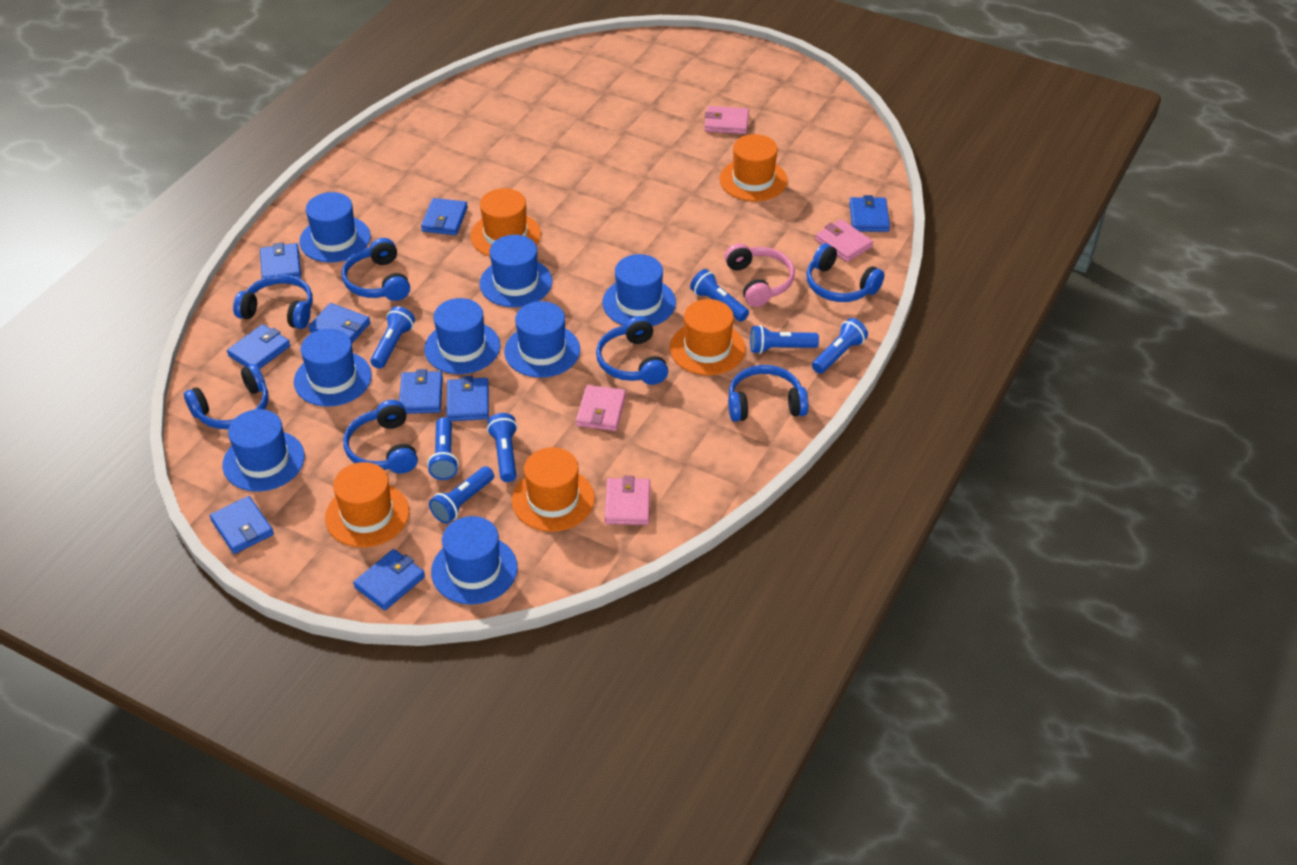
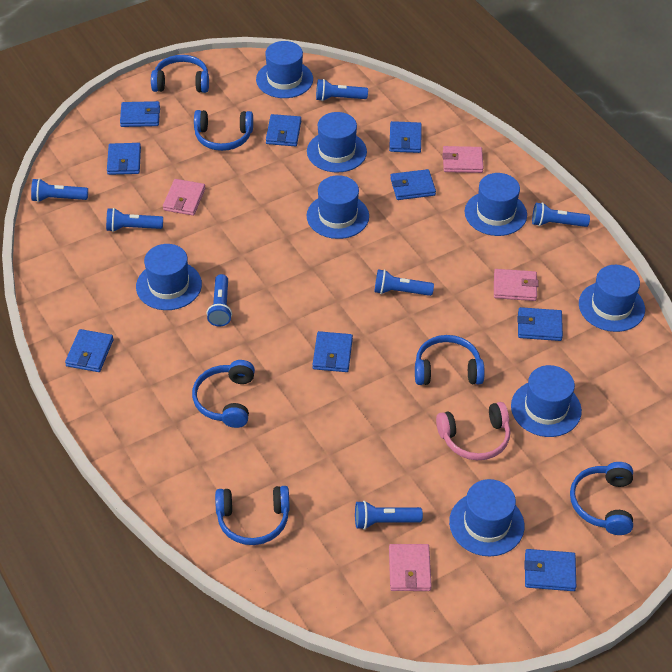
blue headphones: 7 -> 6
orange hat: 5 -> 0

